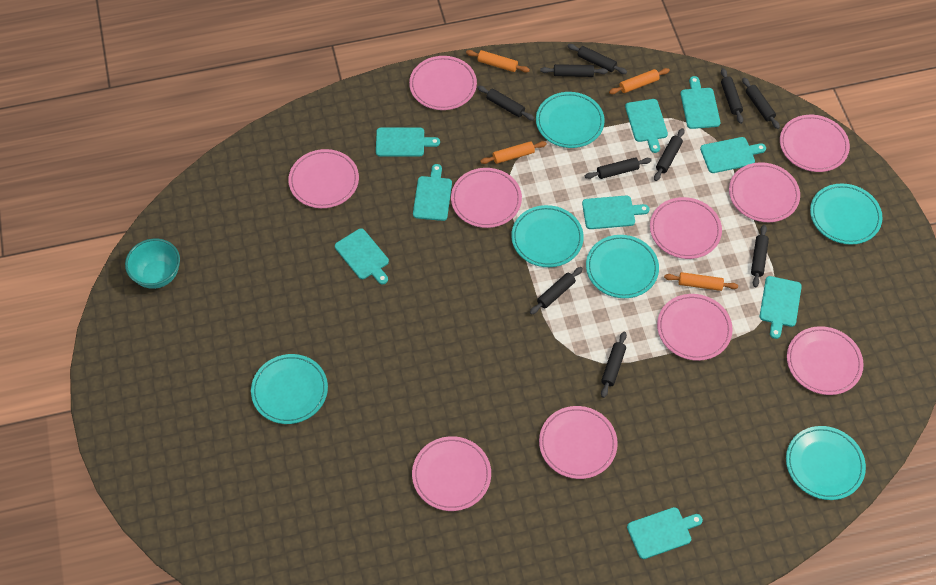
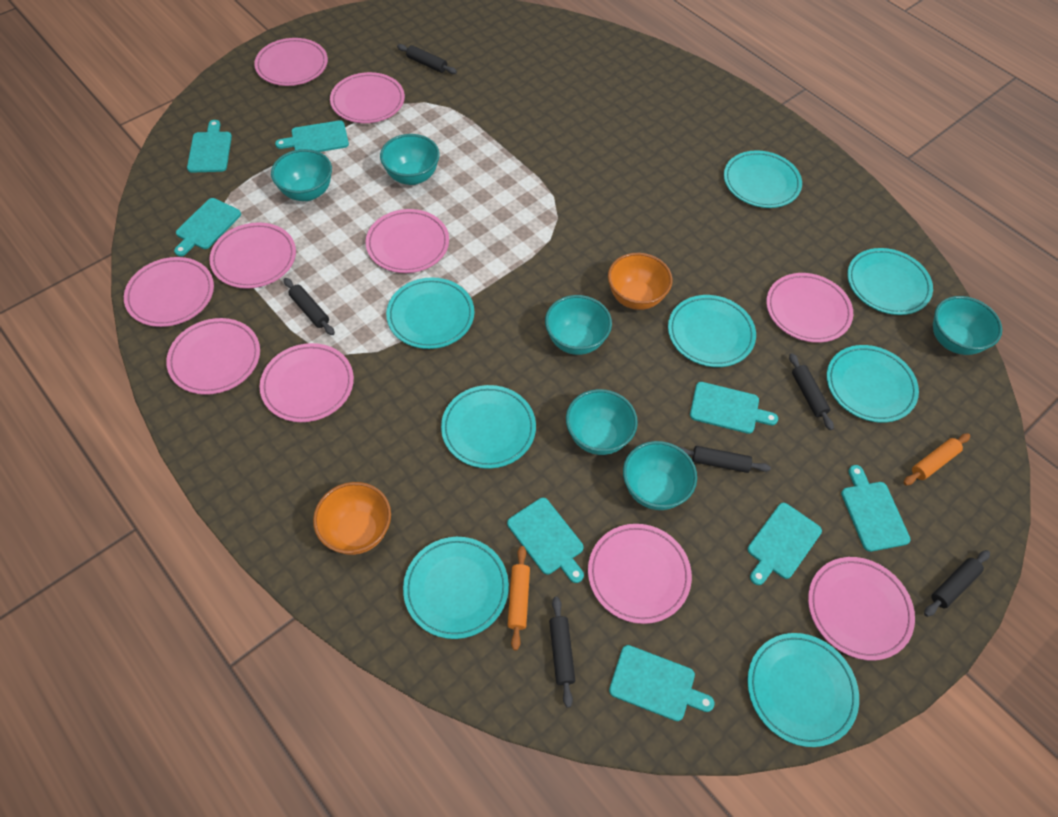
black rolling pin: 10 -> 6
orange bowl: 0 -> 2
orange rolling pin: 4 -> 2
turquoise bowl: 1 -> 6
turquoise cutting board: 9 -> 8
turquoise plate: 6 -> 8

